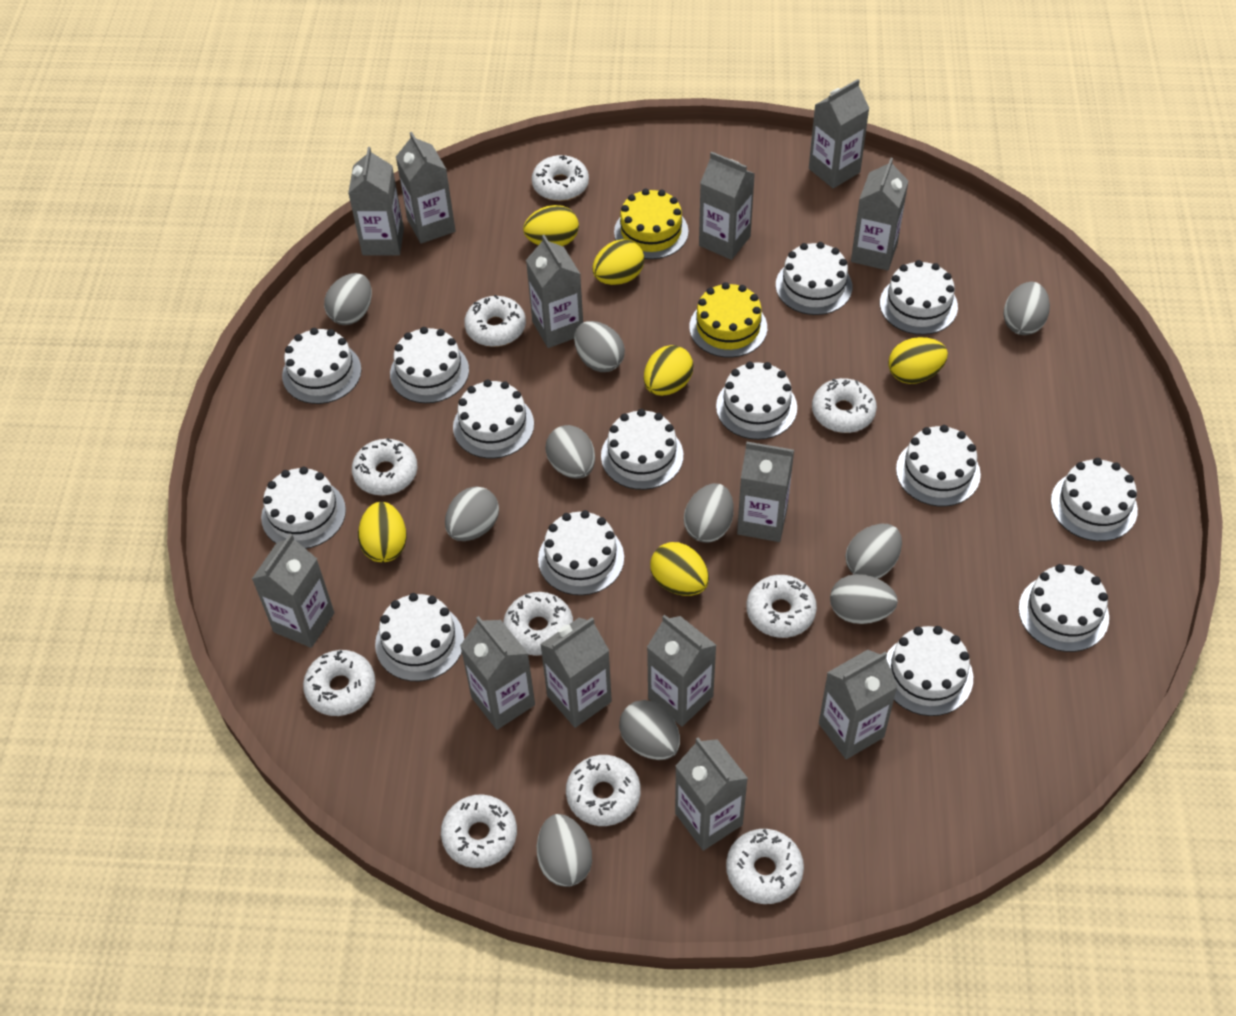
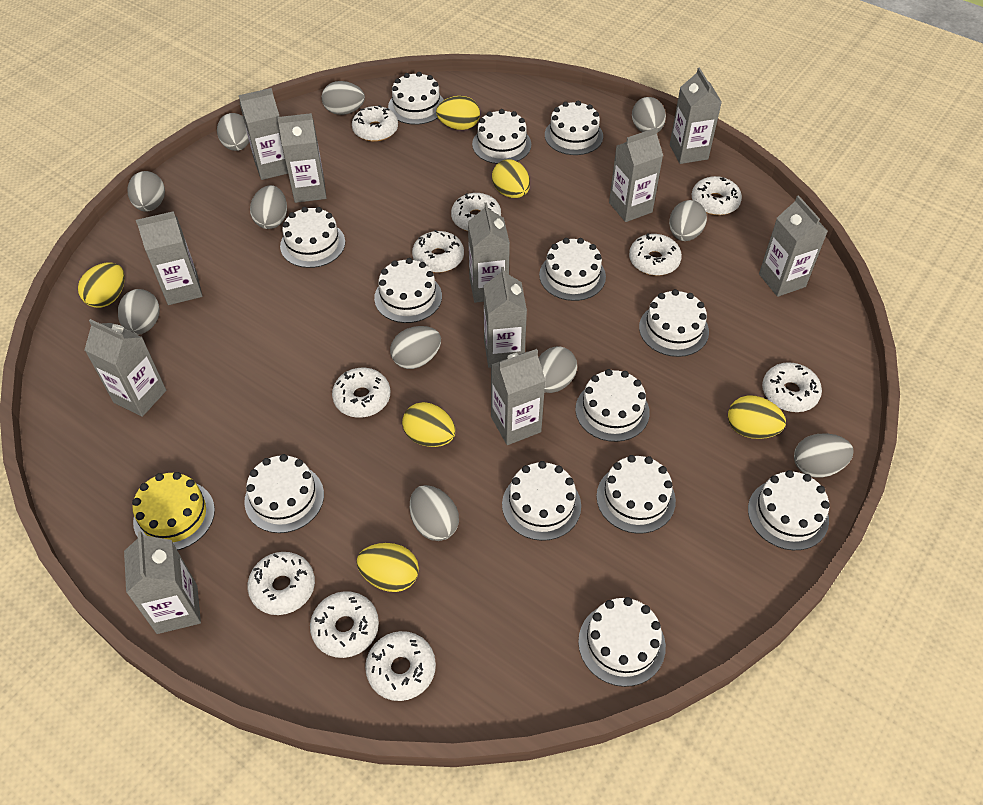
grey carton: 13 -> 11
grey egg: 10 -> 11
white cake: 14 -> 13
yellow cake: 2 -> 1

